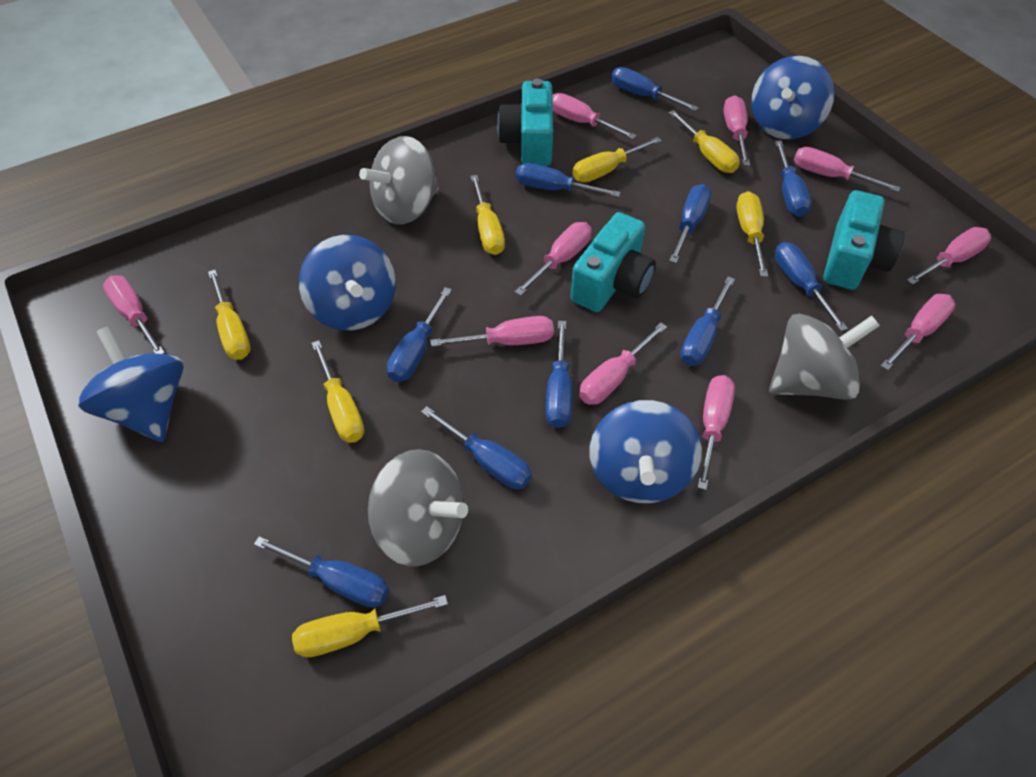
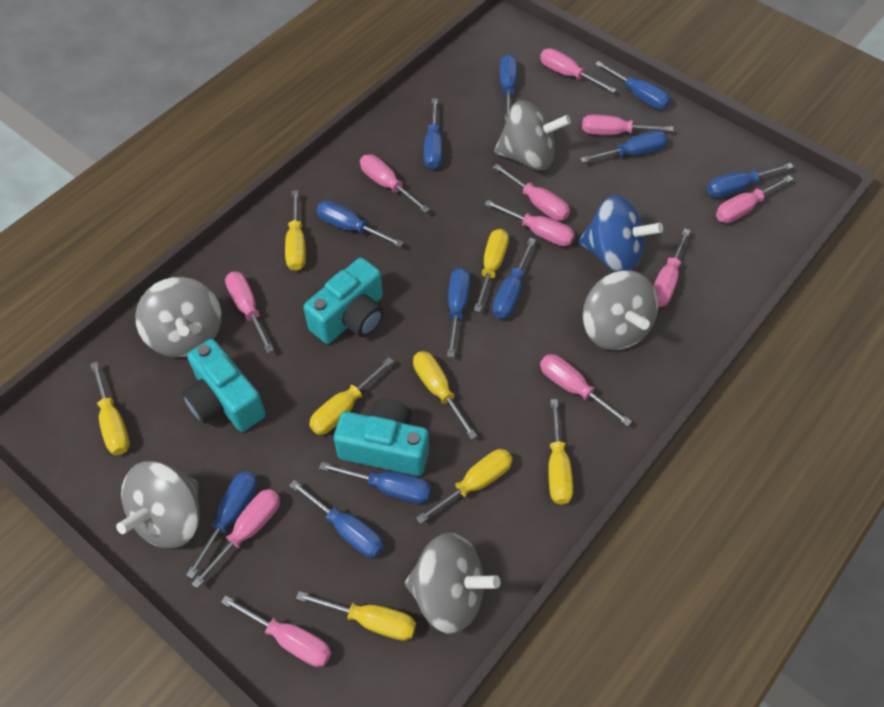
blue screwdriver: 10 -> 11
blue spinning top: 4 -> 1
grey spinning top: 3 -> 5
pink screwdriver: 10 -> 11
yellow screwdriver: 7 -> 8

